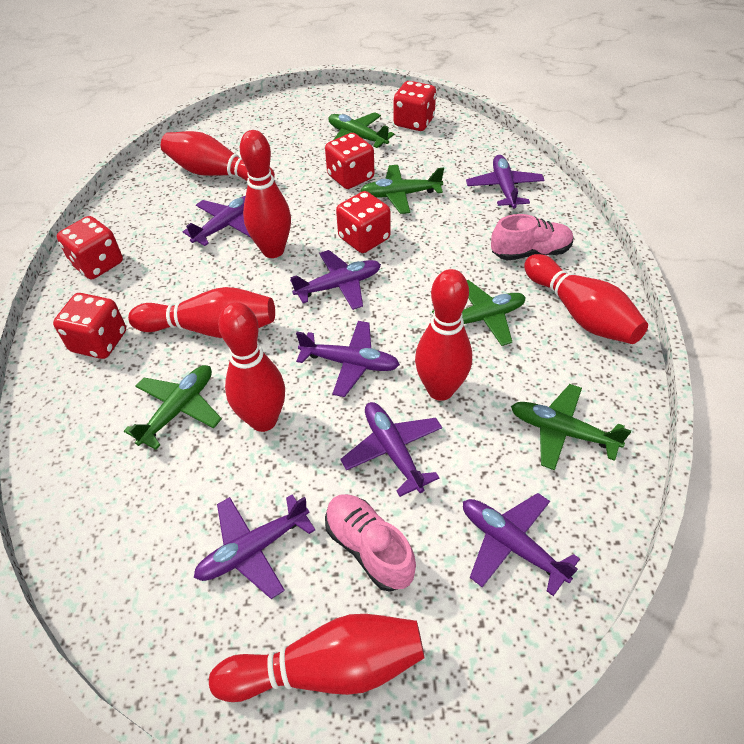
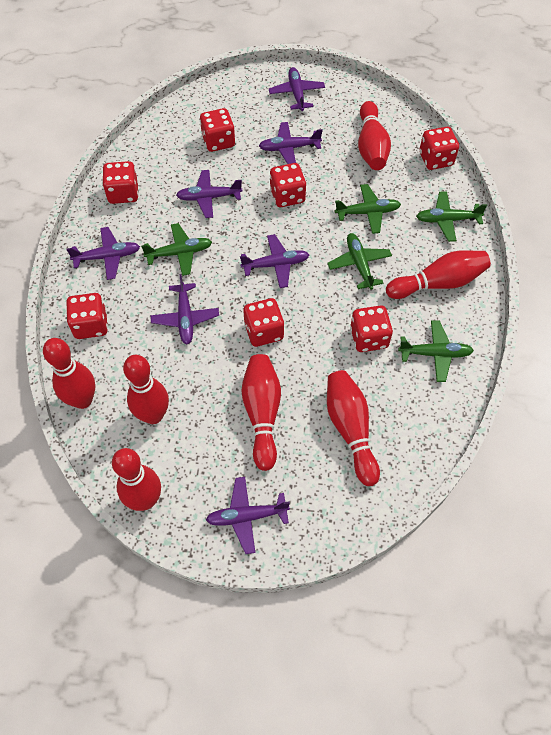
pink shoe: 2 -> 0
red dice: 5 -> 7

